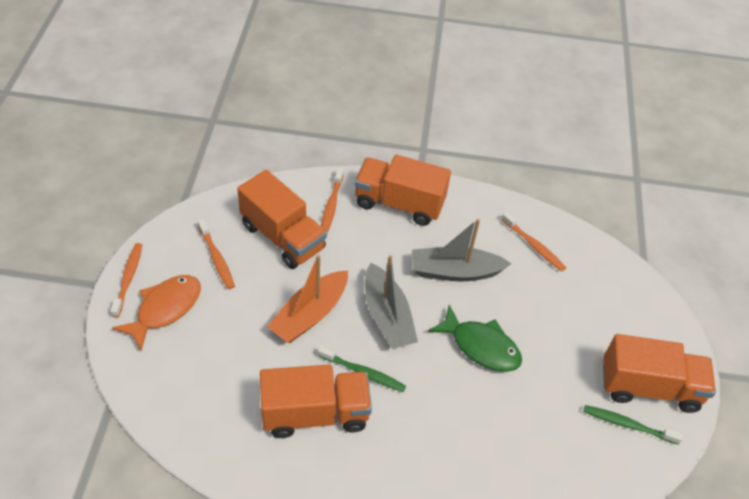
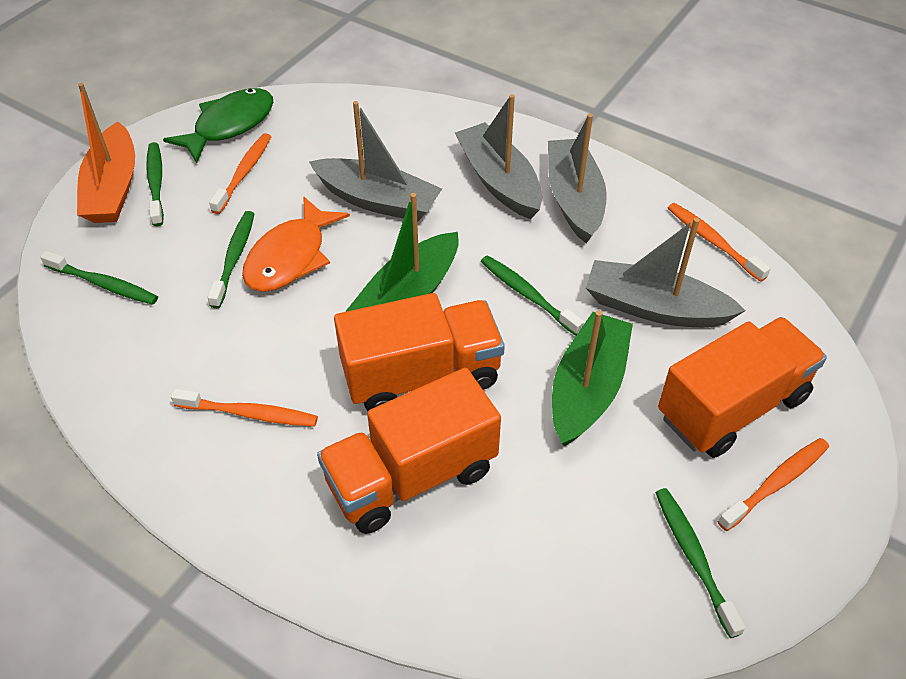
green boat: 0 -> 2
green toothbrush: 2 -> 5
grey boat: 2 -> 4
orange truck: 4 -> 3

